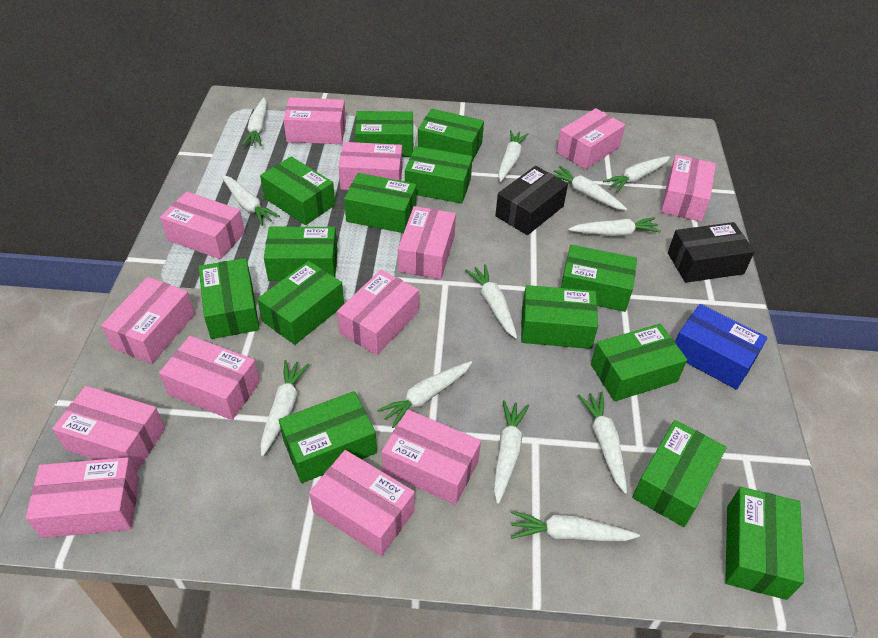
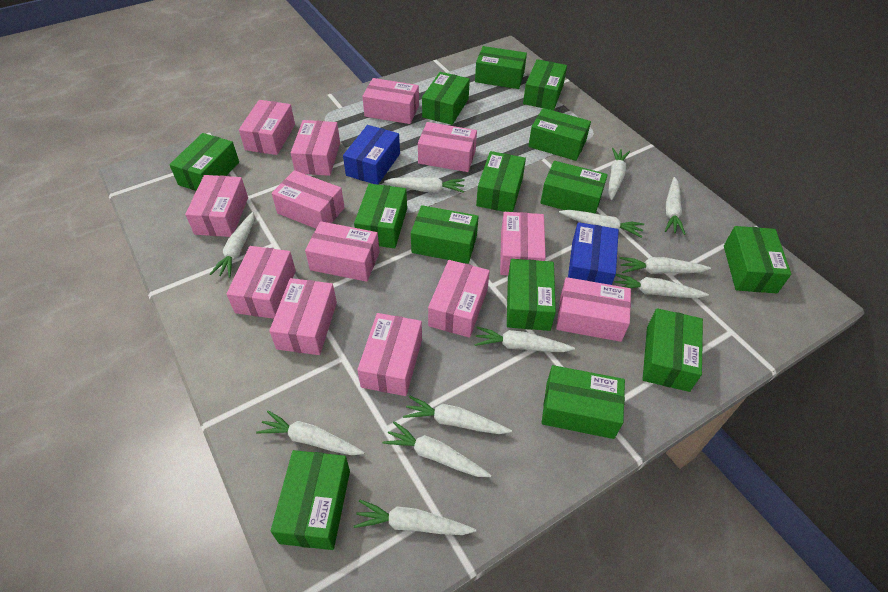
black box: 2 -> 0
blue box: 1 -> 2

